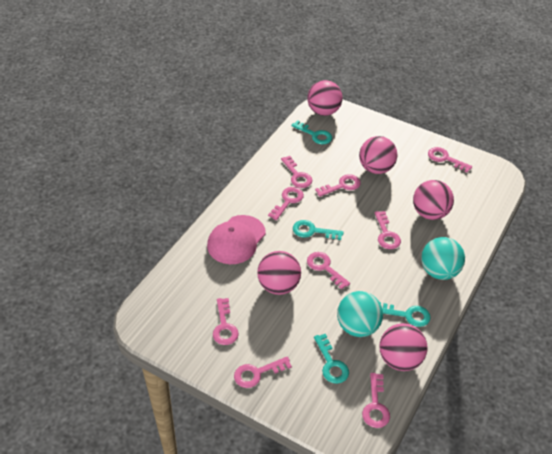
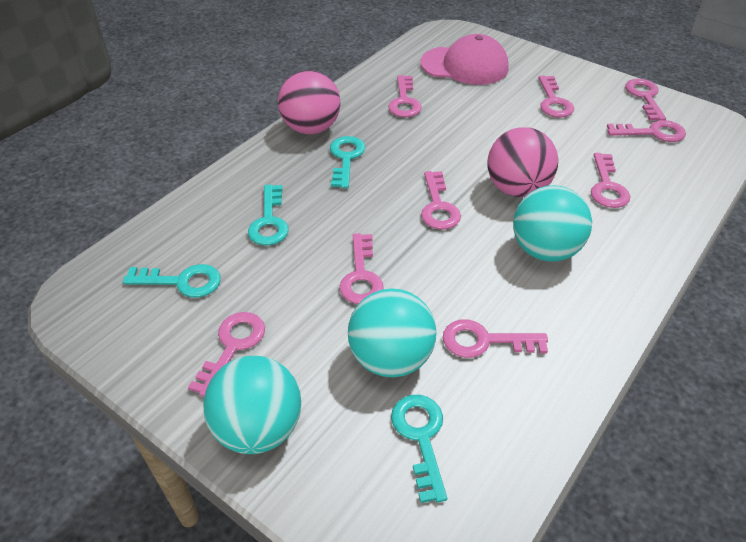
pink ball: 5 -> 2
turquoise ball: 2 -> 3

